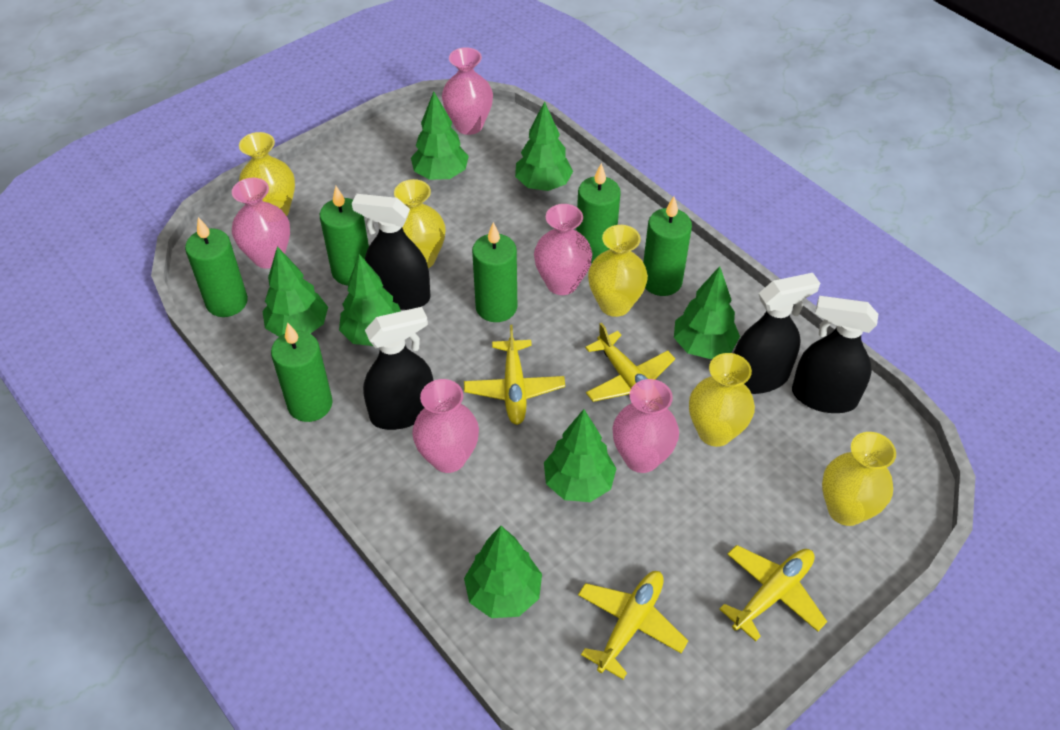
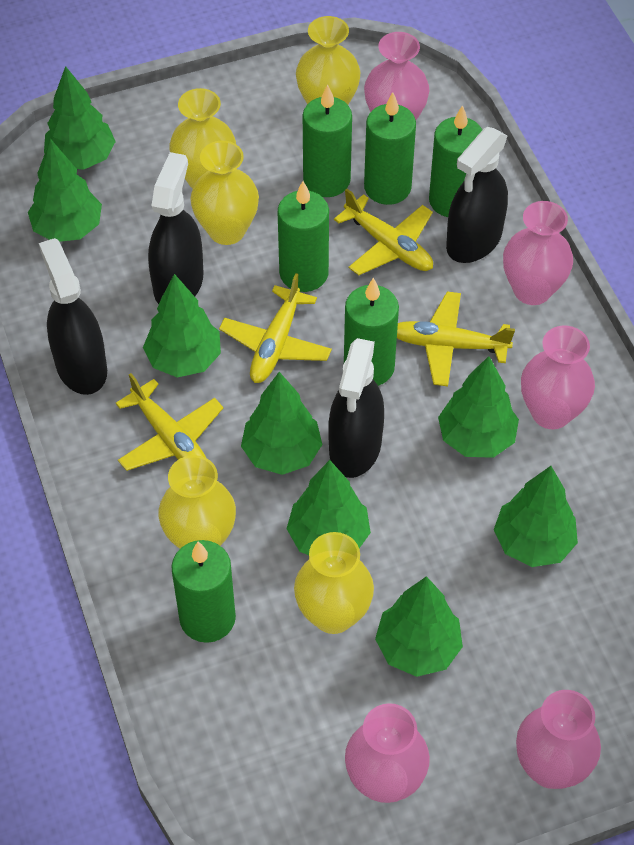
green tree: 7 -> 8

